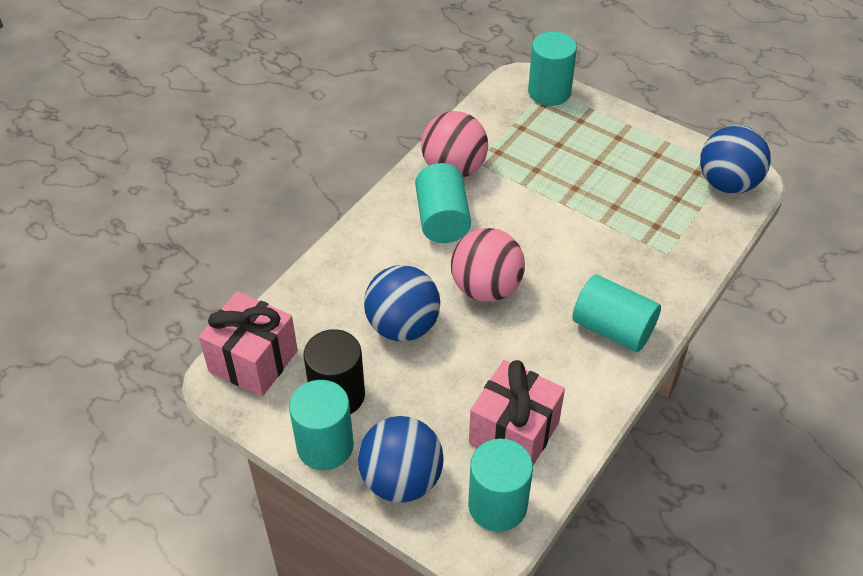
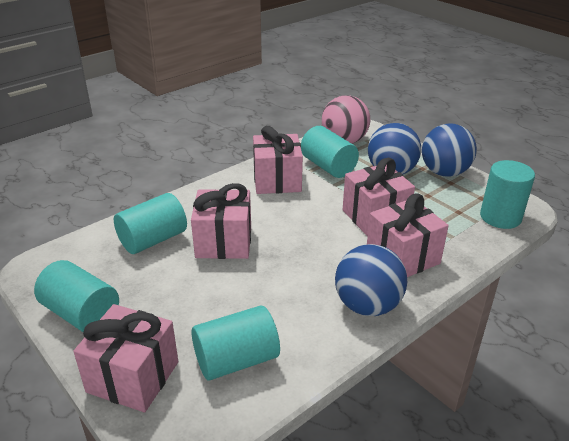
black cylinder: 1 -> 0
pink ball: 2 -> 1
pink gift: 2 -> 5

